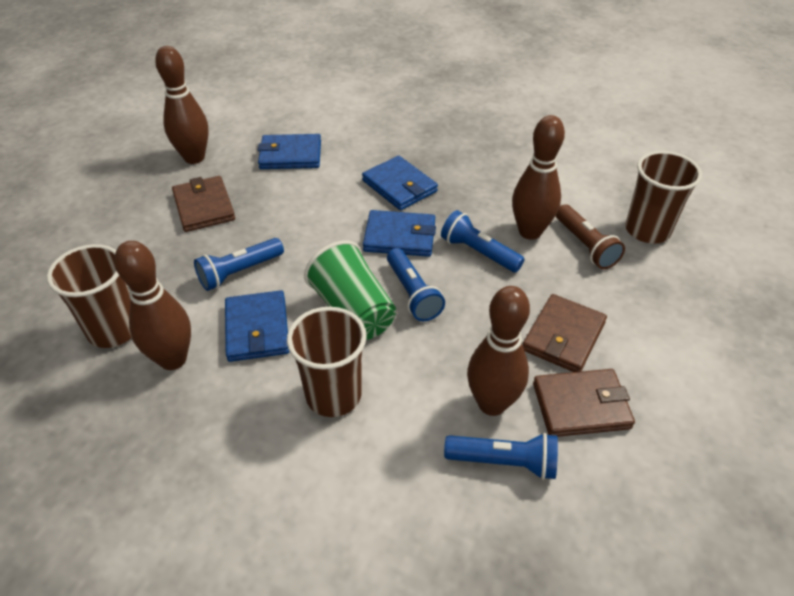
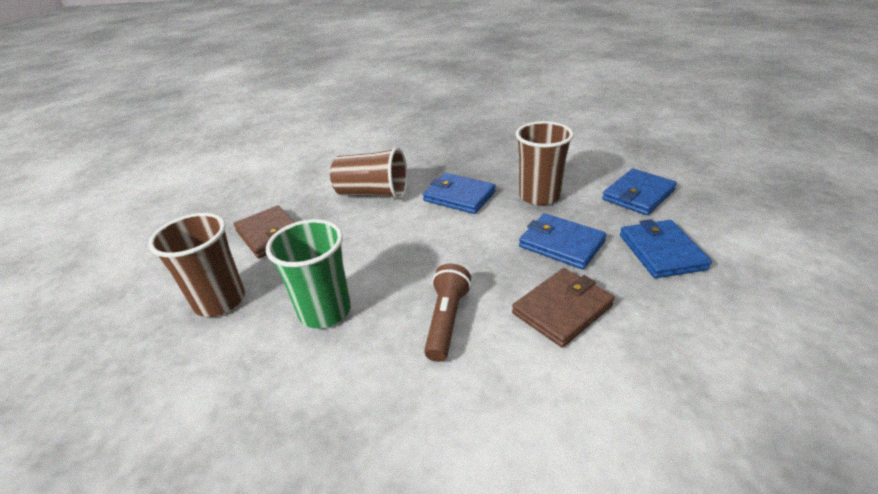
blue flashlight: 4 -> 0
brown bowling pin: 4 -> 0
brown wallet: 3 -> 2

